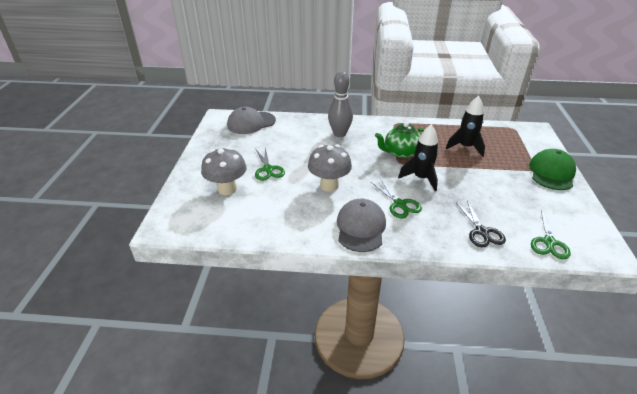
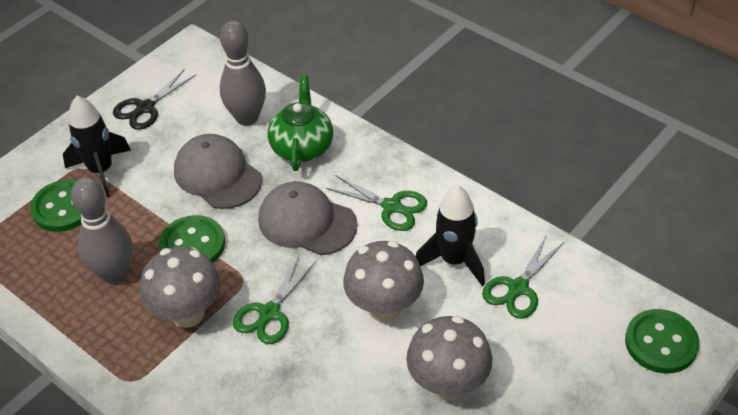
green button: 0 -> 3
green cap: 1 -> 0
grey bowling pin: 1 -> 2
grey mushroom: 2 -> 3

